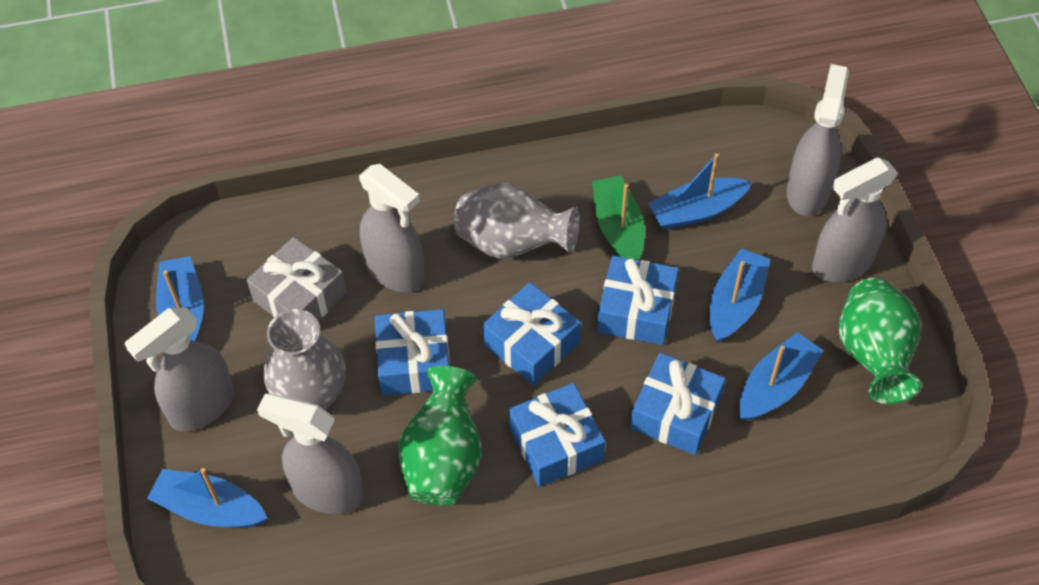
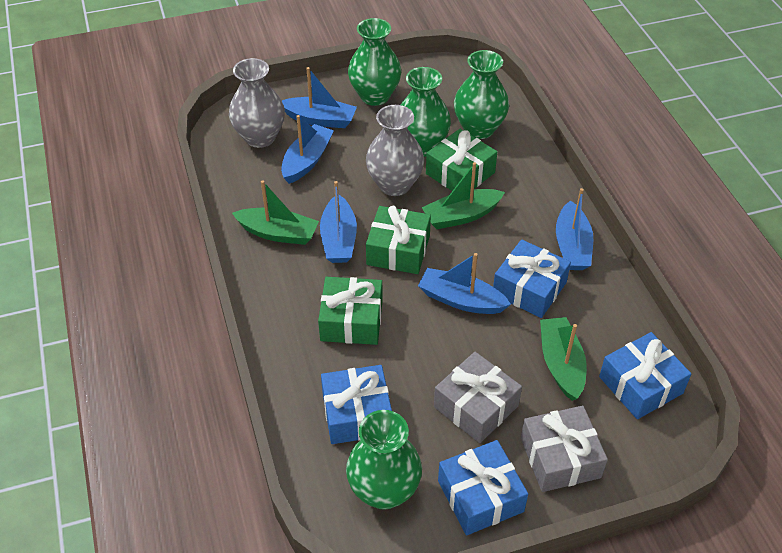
blue gift: 5 -> 4
green boat: 1 -> 3
green gift: 0 -> 3
green vase: 2 -> 4
grey gift: 1 -> 2
grey spray bottle: 5 -> 0

